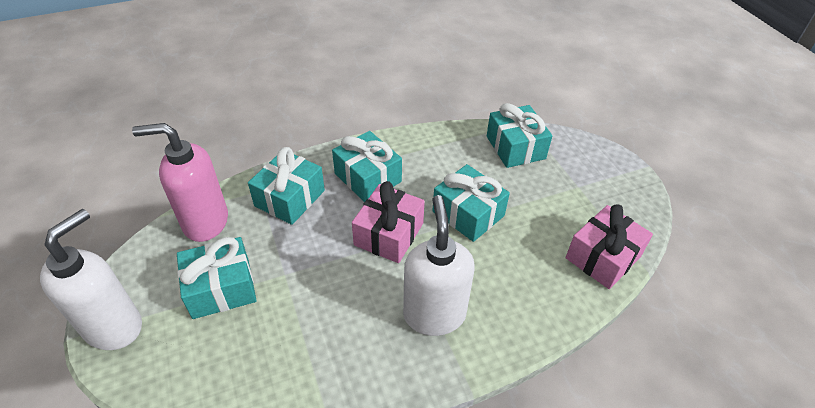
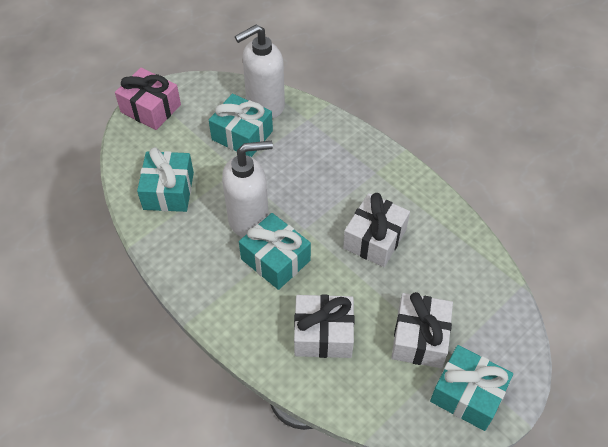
pink gift: 2 -> 1
pink soap dispenser: 1 -> 0
turquoise gift: 5 -> 4
white gift: 0 -> 3

